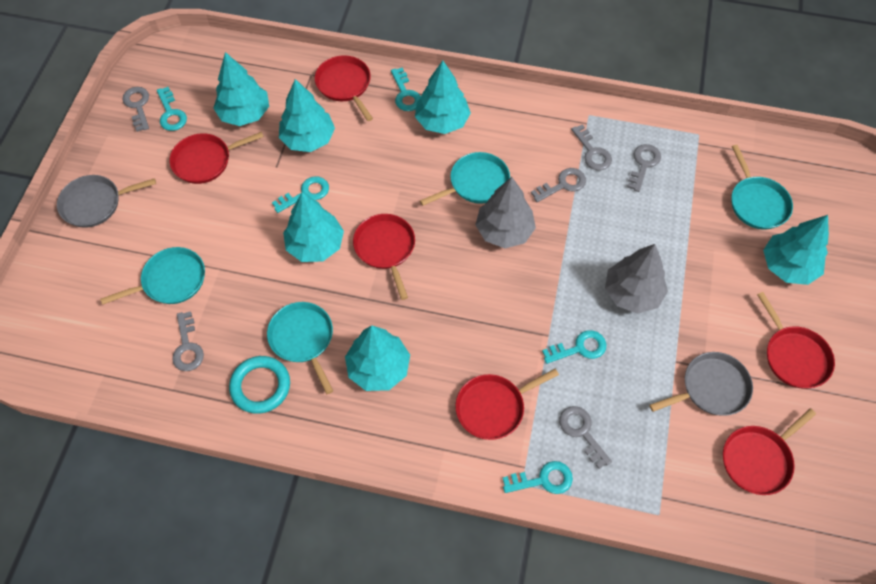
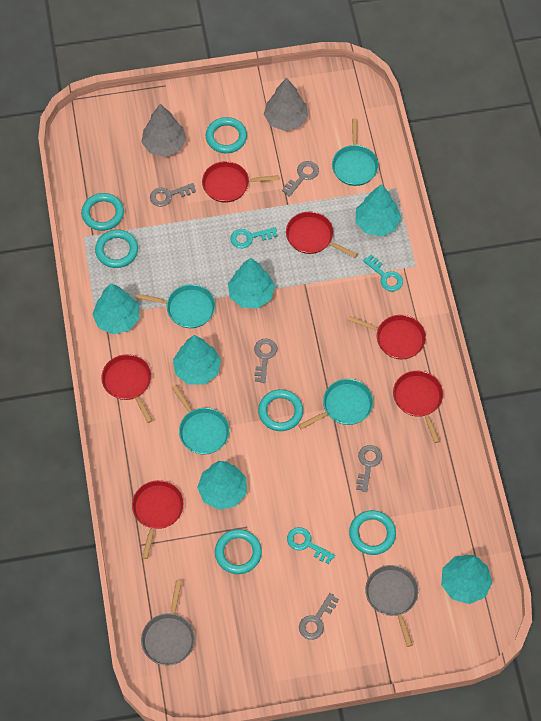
grey key: 6 -> 5
turquoise key: 5 -> 3
turquoise ring: 1 -> 6

